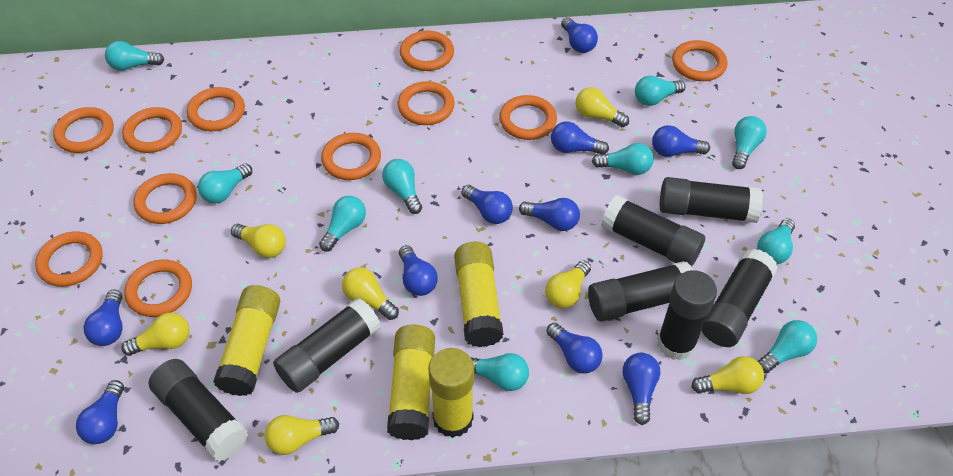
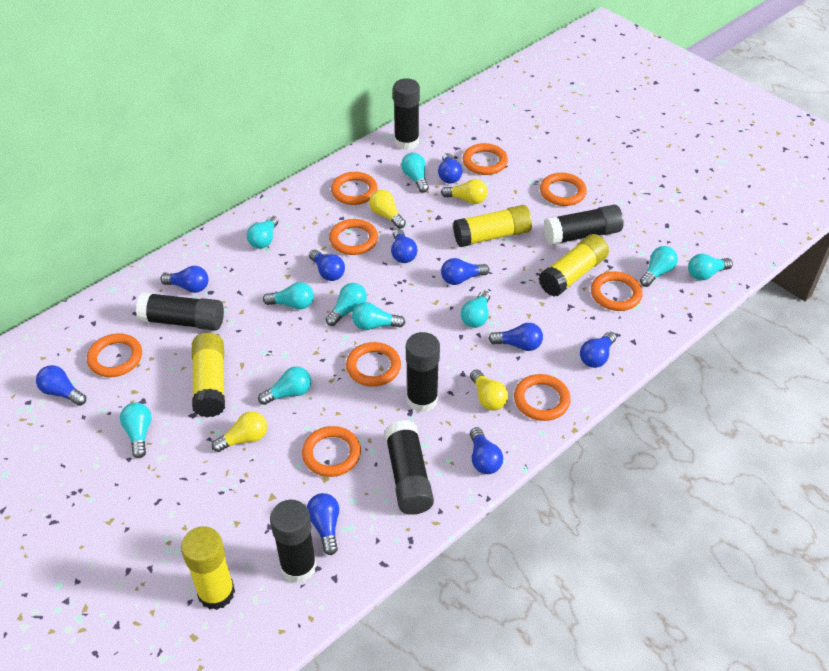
black glue stick: 7 -> 6
orange ring: 11 -> 9
yellow light bulb: 7 -> 4

